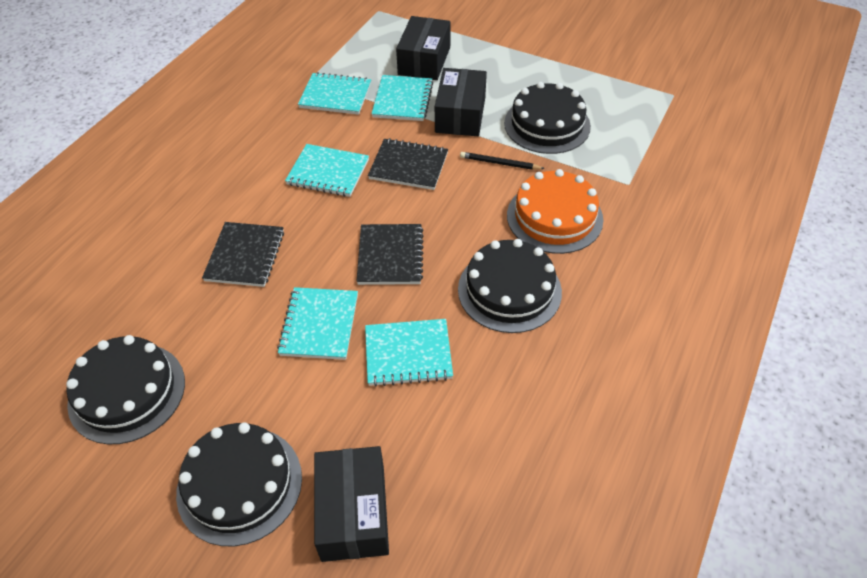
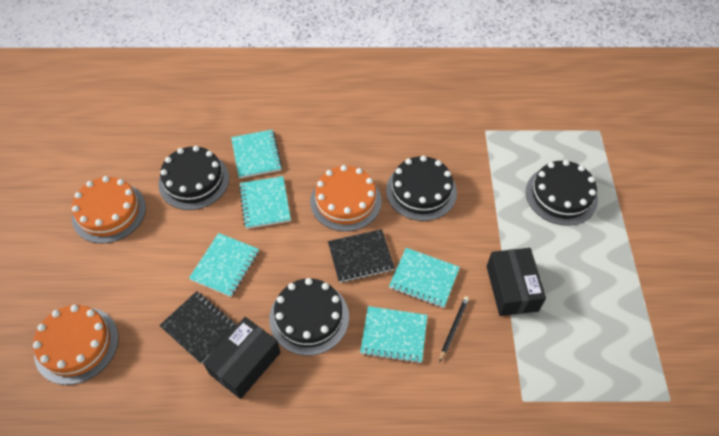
black box: 3 -> 2
black notebook: 3 -> 2
orange cake: 1 -> 3

